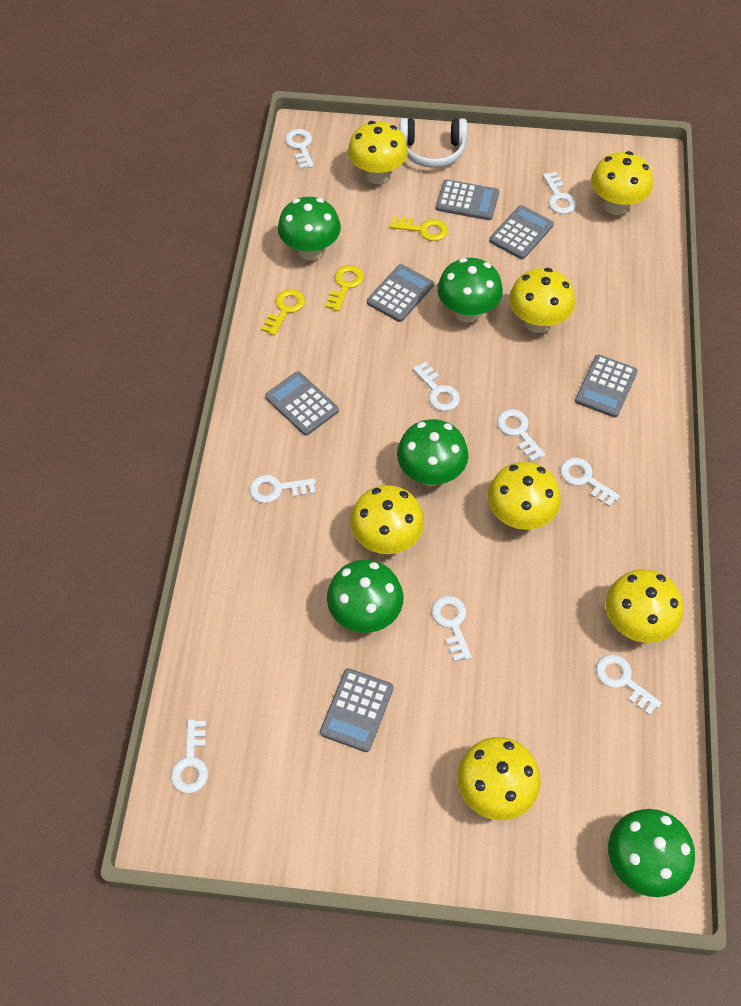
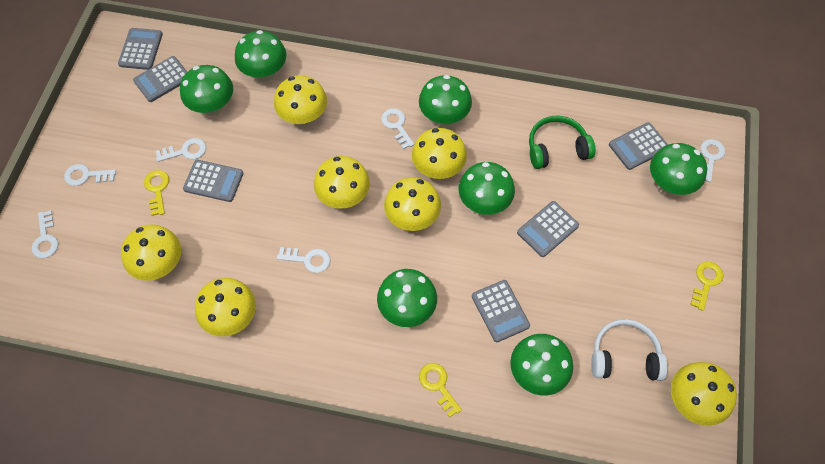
green headphones: 0 -> 1
green mushroom: 5 -> 7
white key: 9 -> 6

